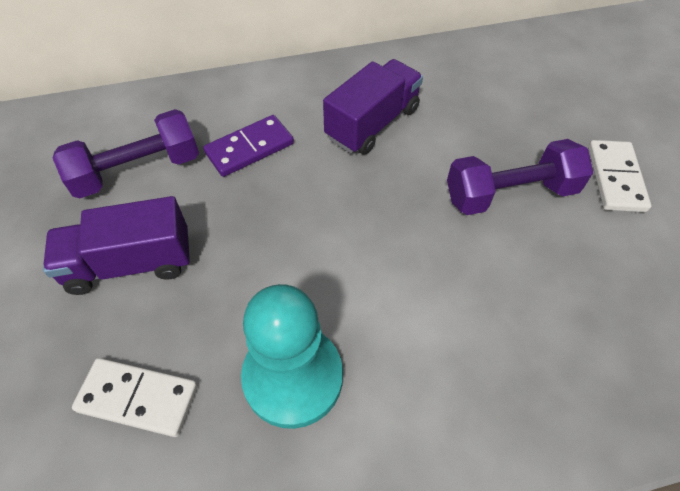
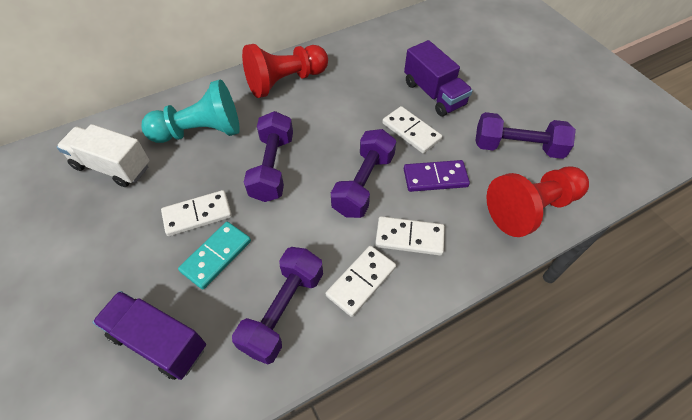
purple dumbbell: 2 -> 4
red pawn: 0 -> 2
turquoise domino: 0 -> 1
white domino: 2 -> 4
white truck: 0 -> 1

